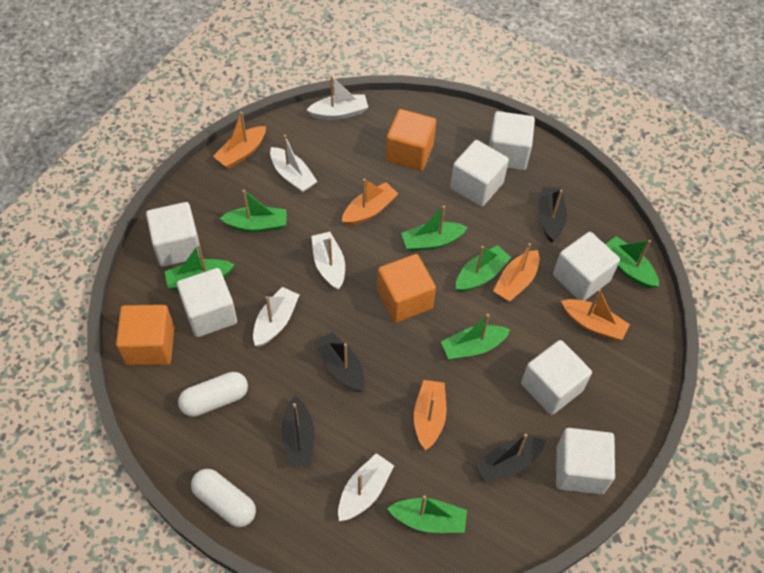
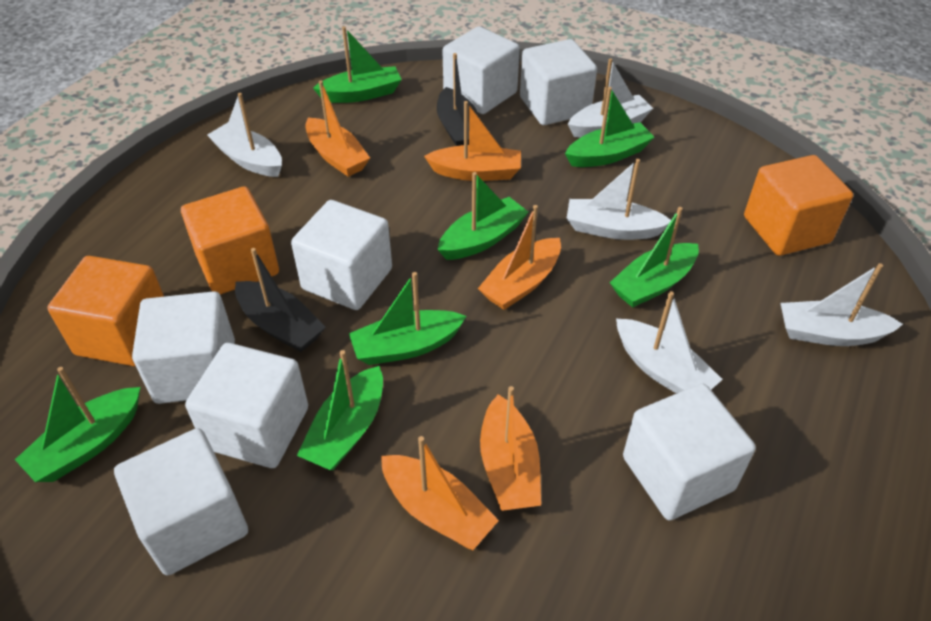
black boat: 4 -> 2
white capsule: 2 -> 0

